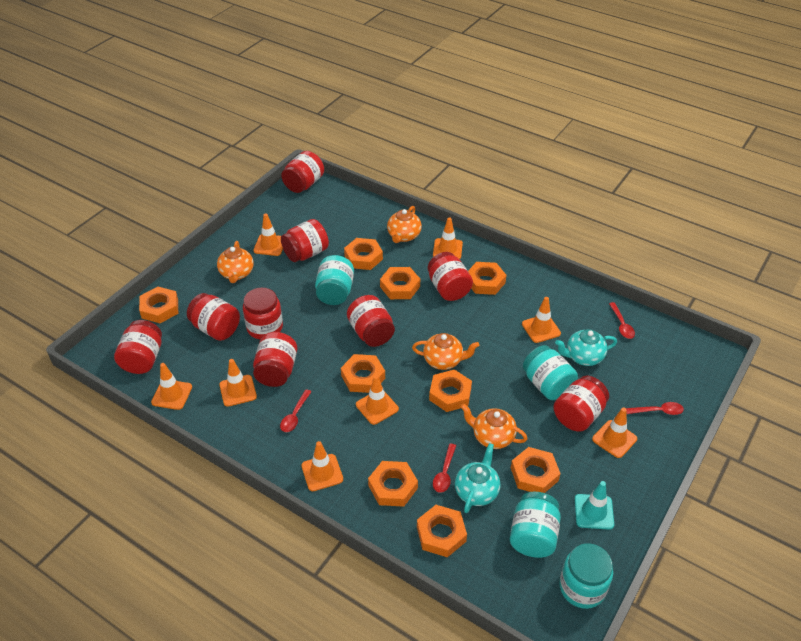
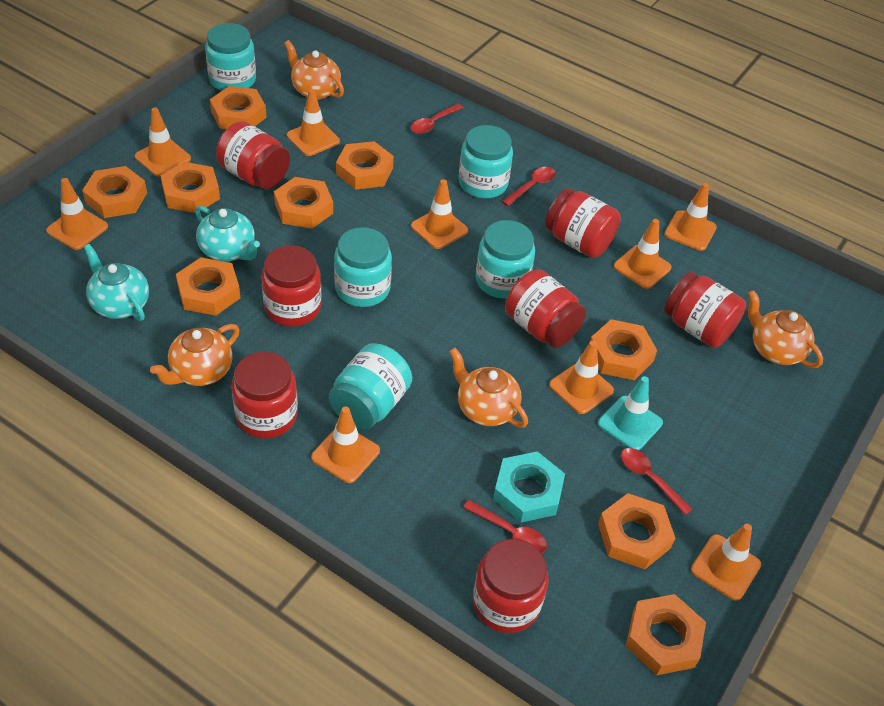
orange traffic cone: 8 -> 9
red jar: 9 -> 7
turquoise jar: 4 -> 5
turquoise nut: 0 -> 1

